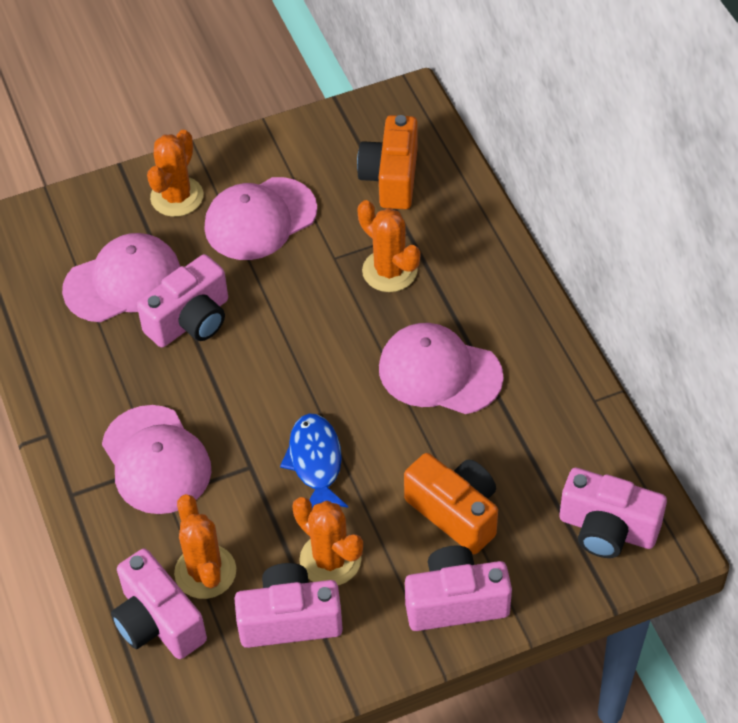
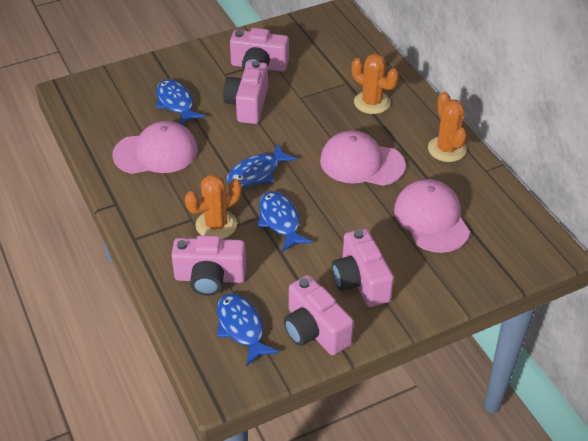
blue fish: 1 -> 4
orange cactus: 4 -> 3
orange camera: 2 -> 0
pink cap: 4 -> 3

